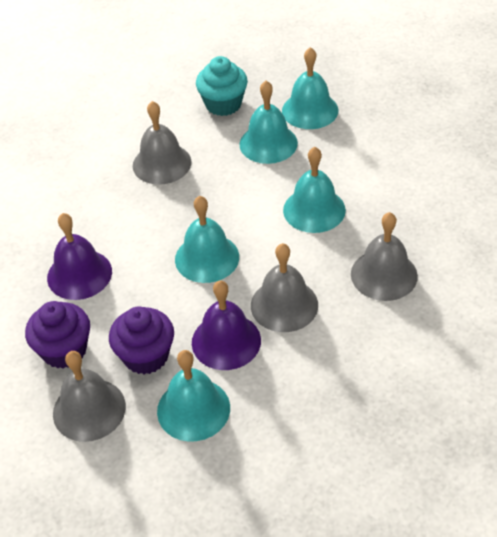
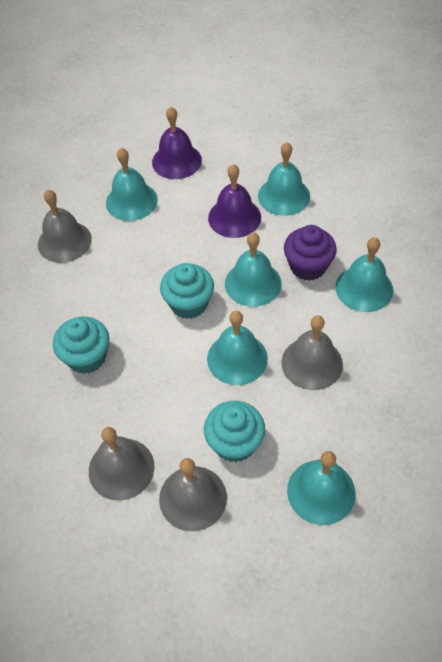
purple cupcake: 2 -> 1
turquoise bell: 5 -> 6
turquoise cupcake: 1 -> 3

